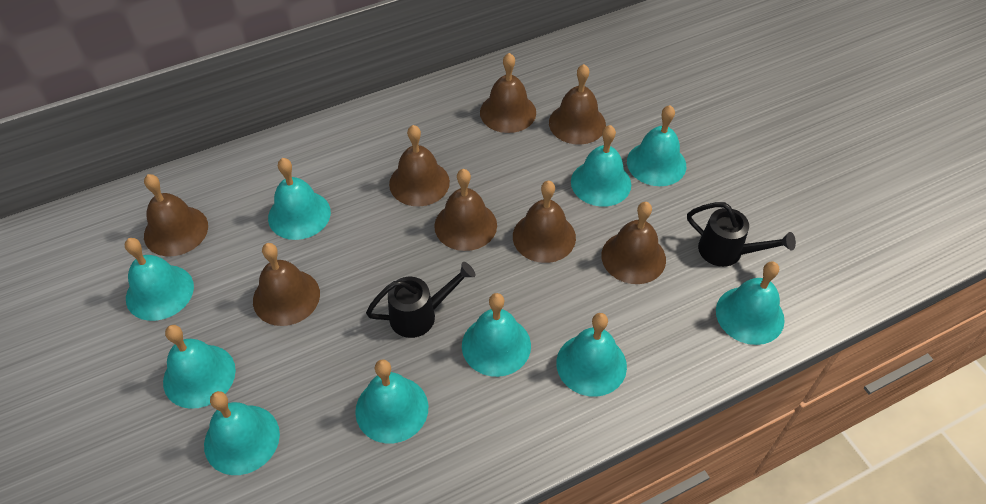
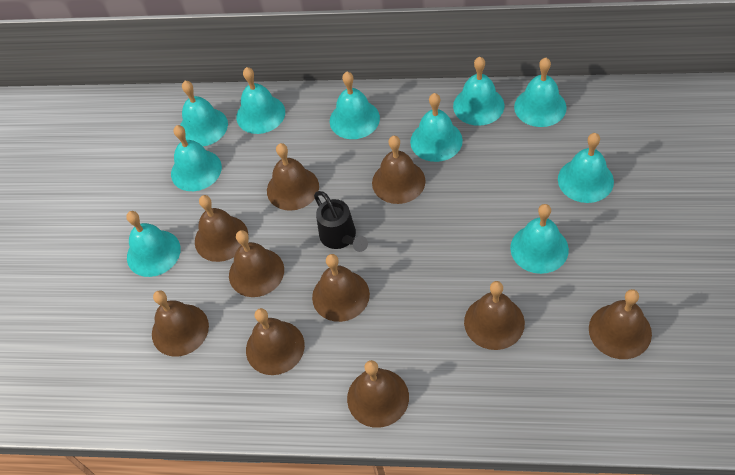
black watering can: 2 -> 1
brown bell: 8 -> 10

